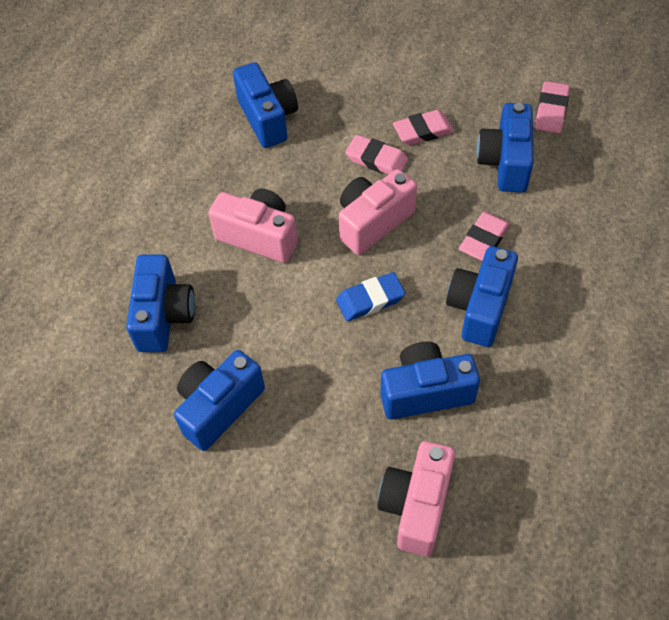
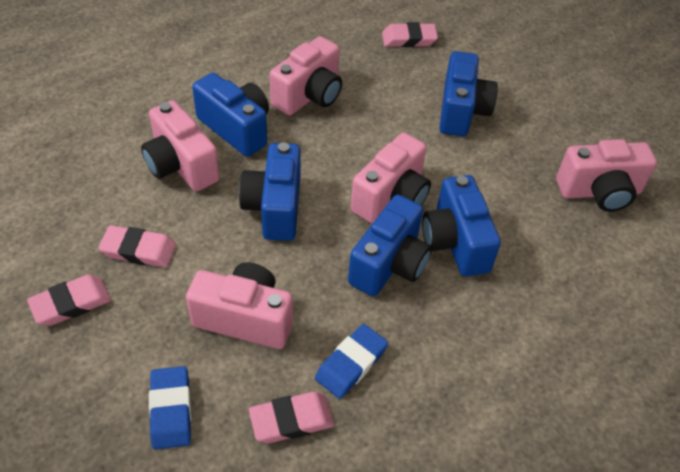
blue camera: 6 -> 5
blue eraser: 1 -> 2
pink camera: 3 -> 5

